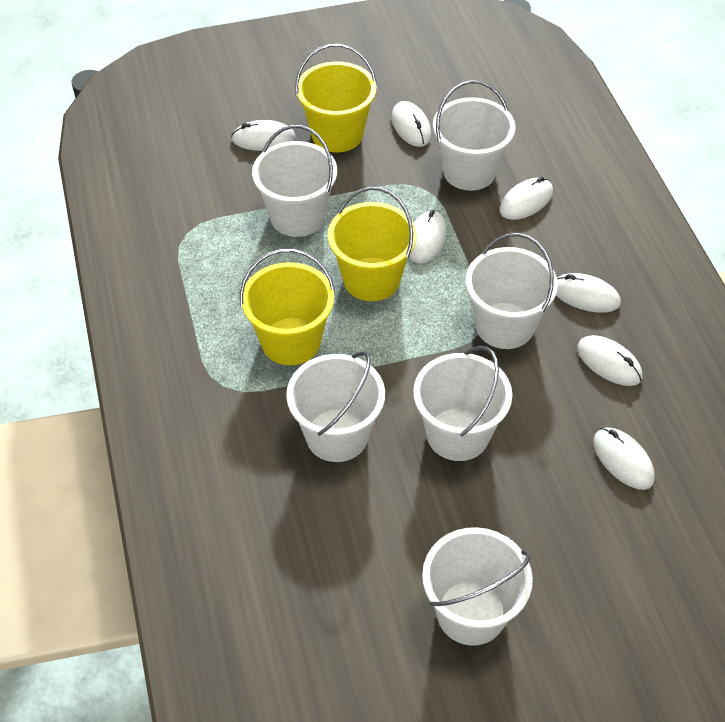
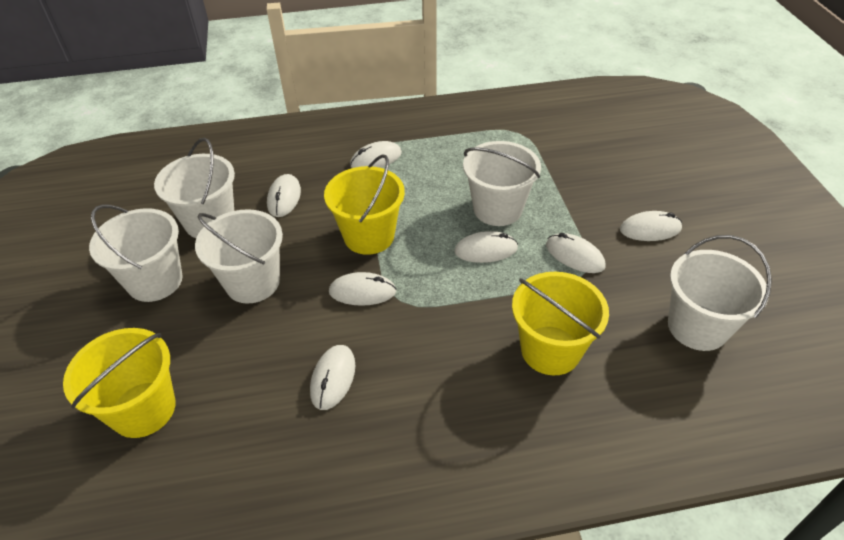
white bucket: 6 -> 5

